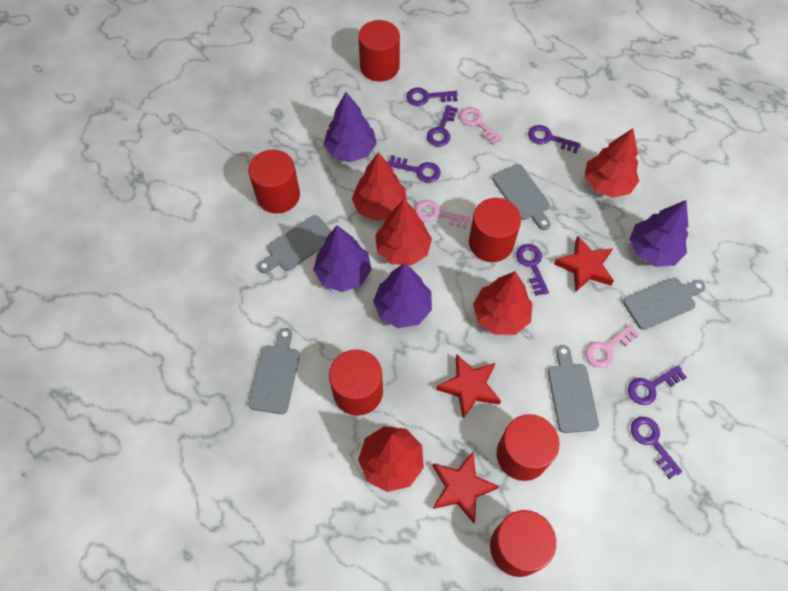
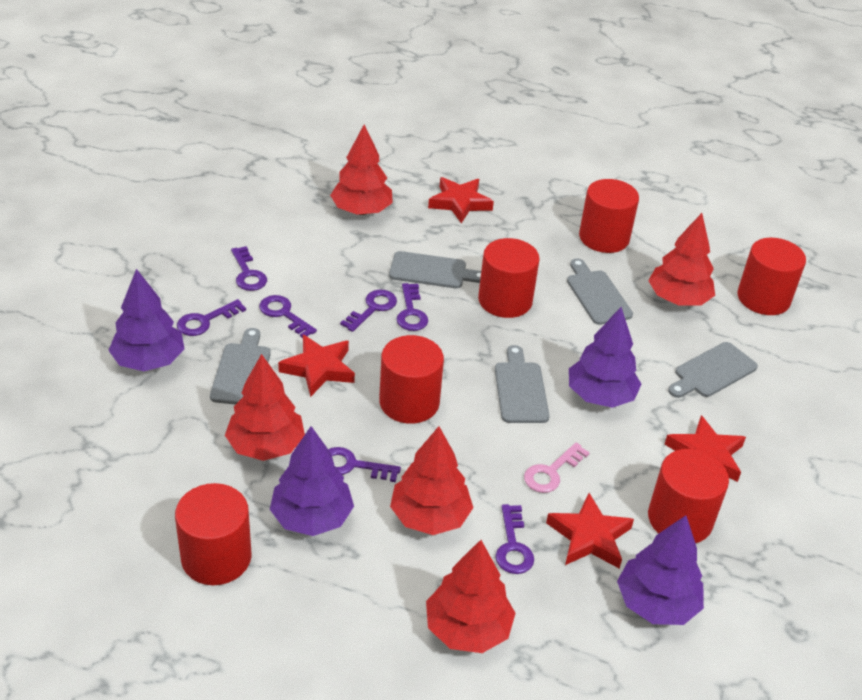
pink key: 3 -> 1
red star: 3 -> 4

